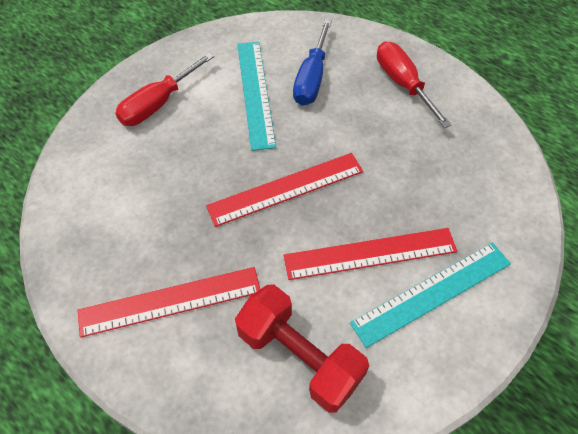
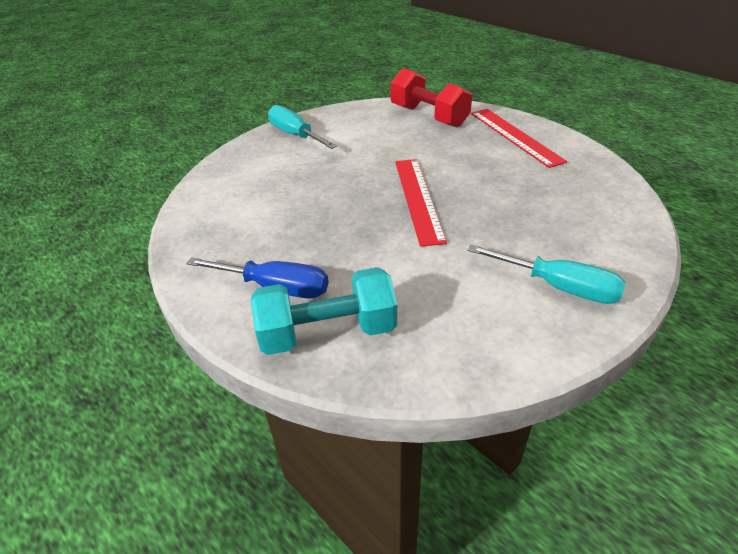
red ruler: 3 -> 2
red screwdriver: 2 -> 0
turquoise dumbbell: 0 -> 1
turquoise ruler: 2 -> 0
turquoise screwdriver: 0 -> 2

